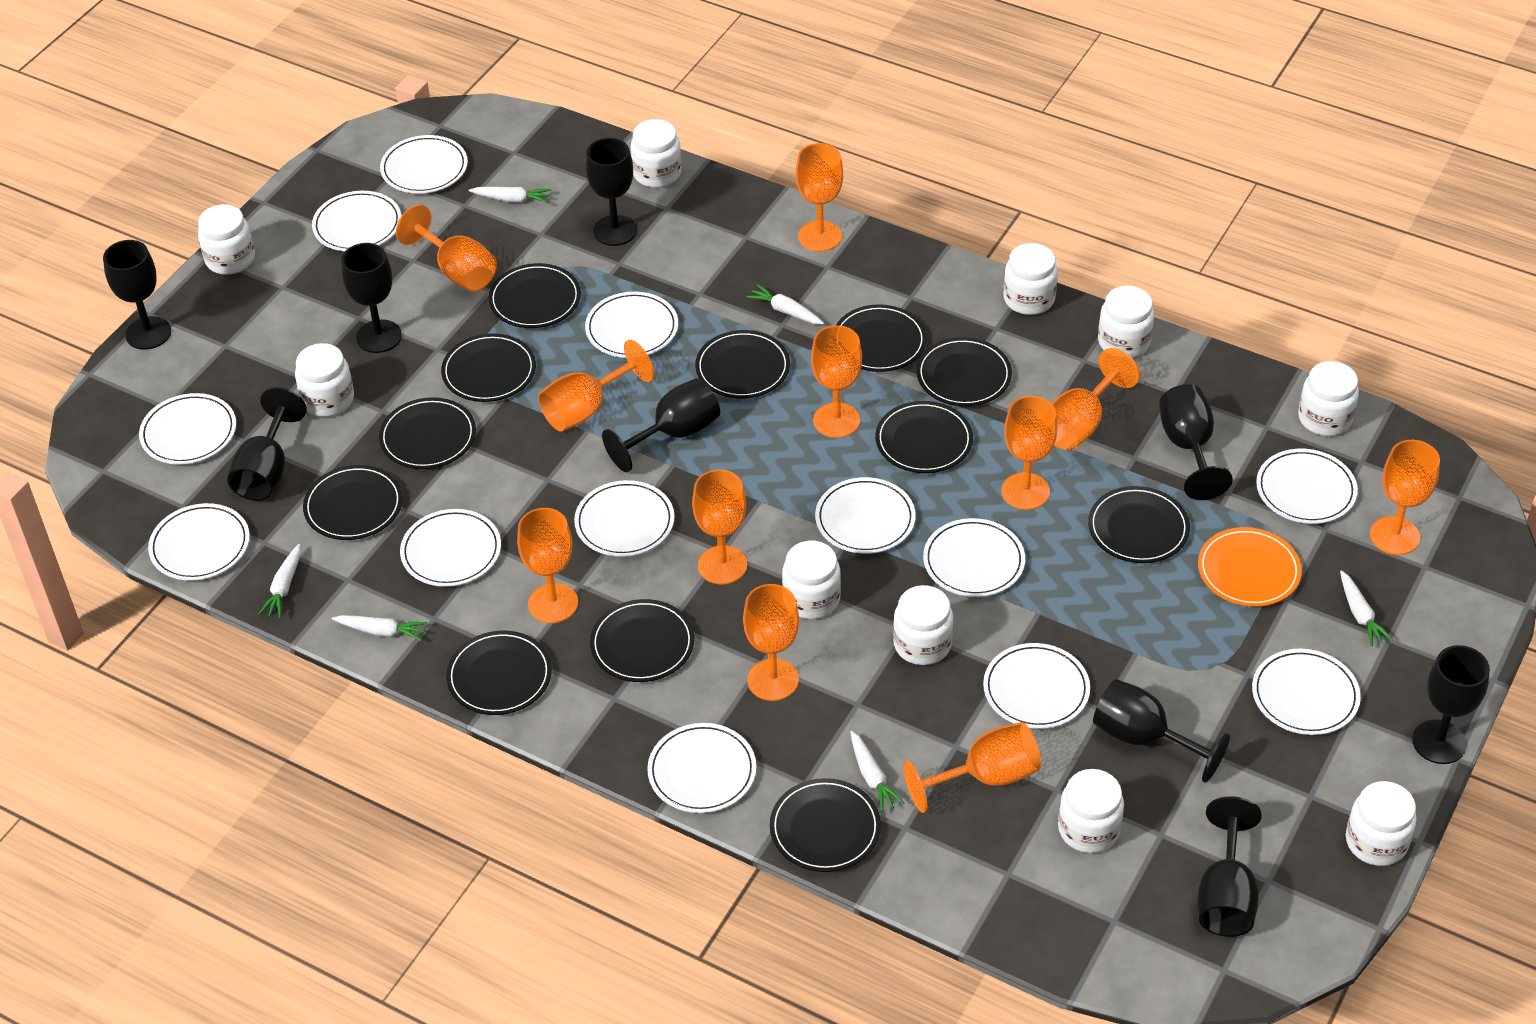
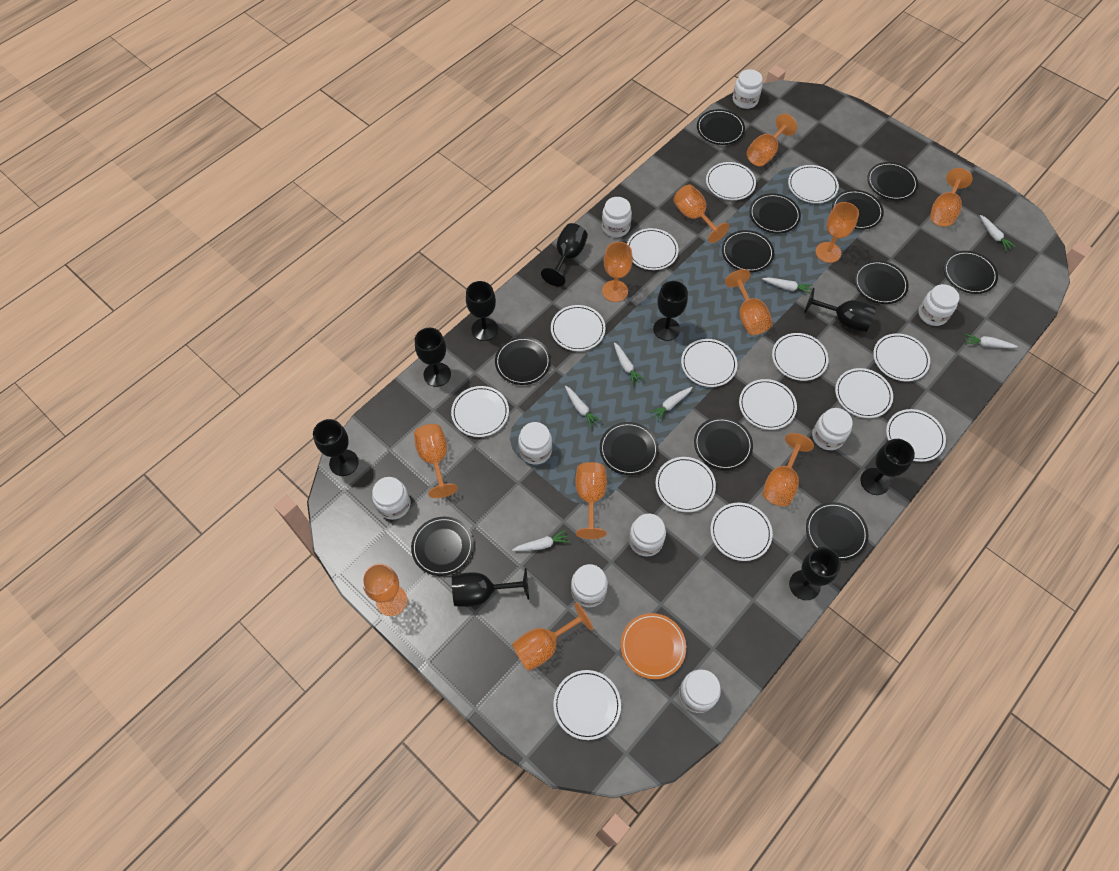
white carrot: 6 -> 7
white jar: 10 -> 9
white plate: 13 -> 14

